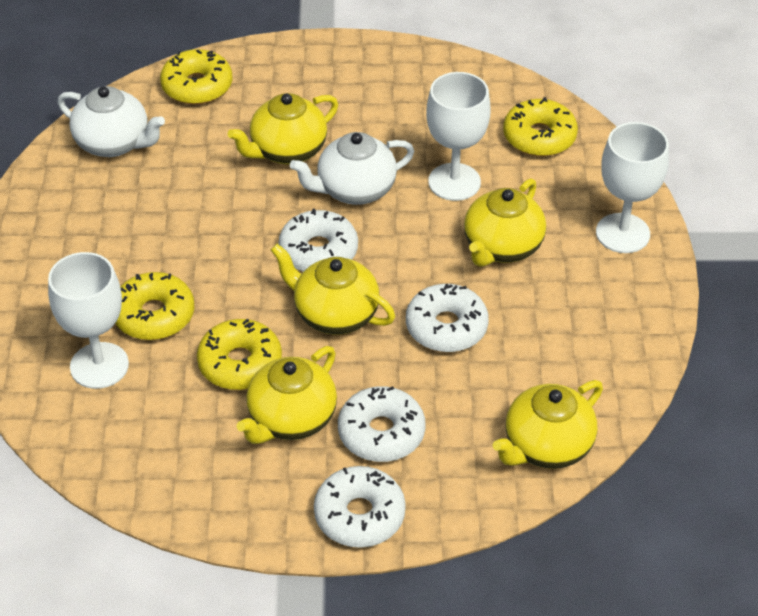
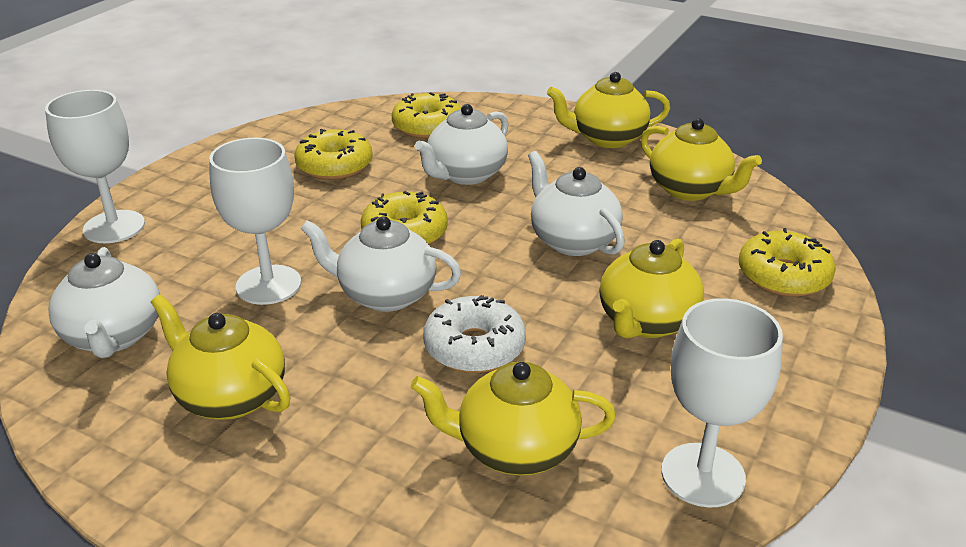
white donut: 4 -> 1
white teapot: 2 -> 4

